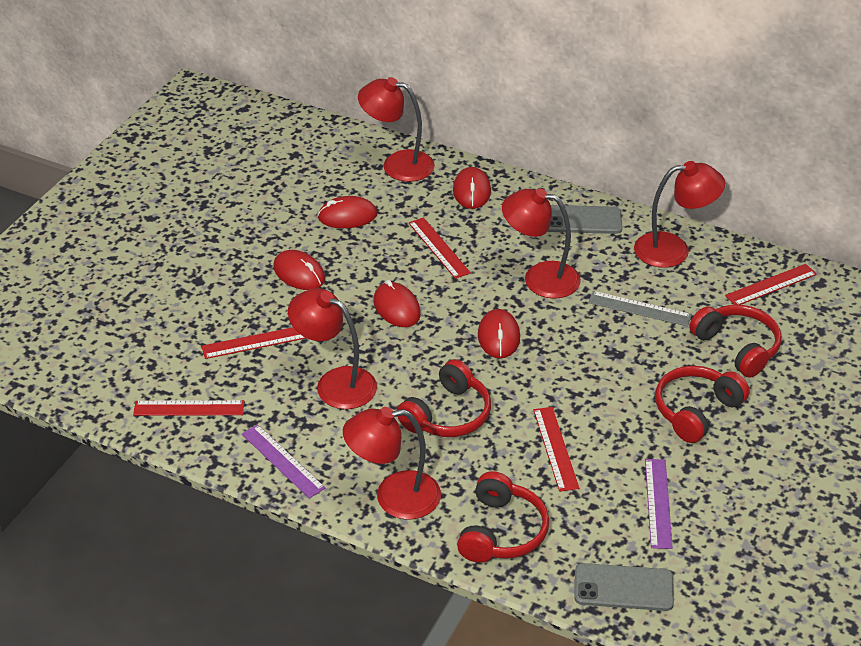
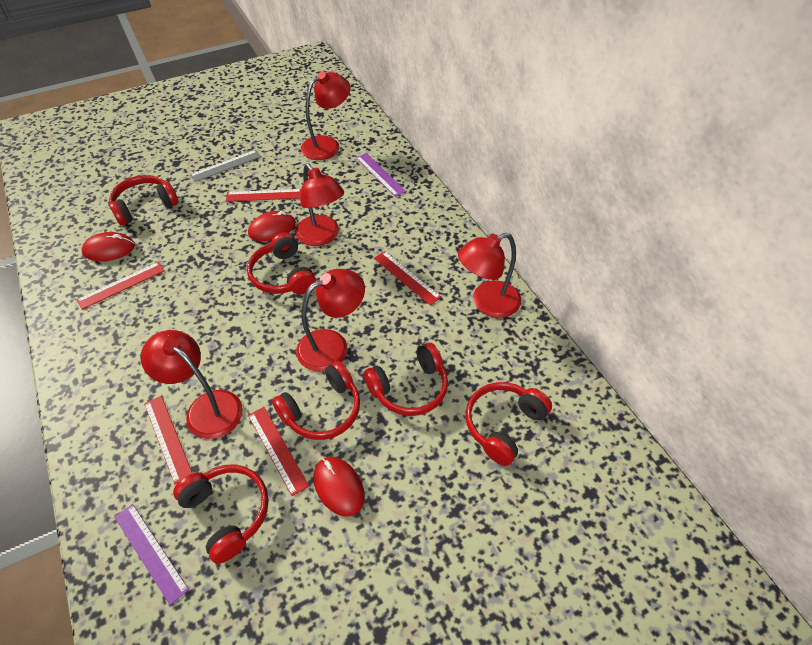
grey phone: 2 -> 0
red headphones: 4 -> 6
red mouse: 5 -> 3

